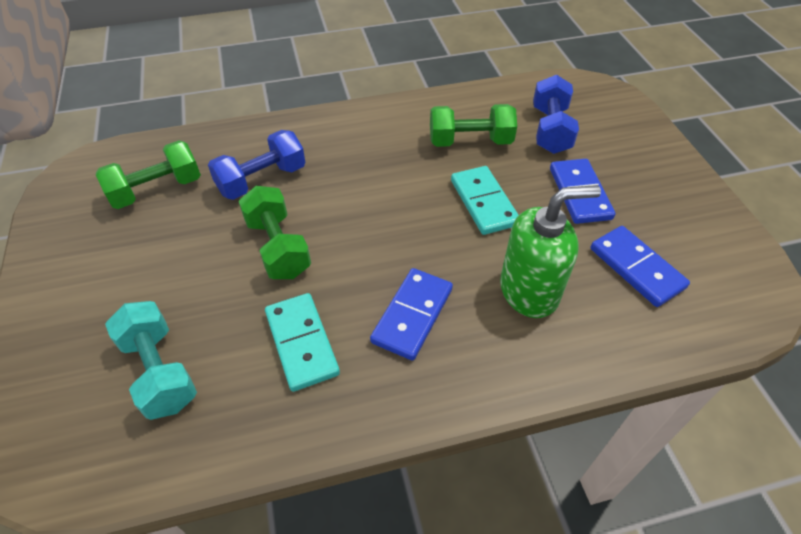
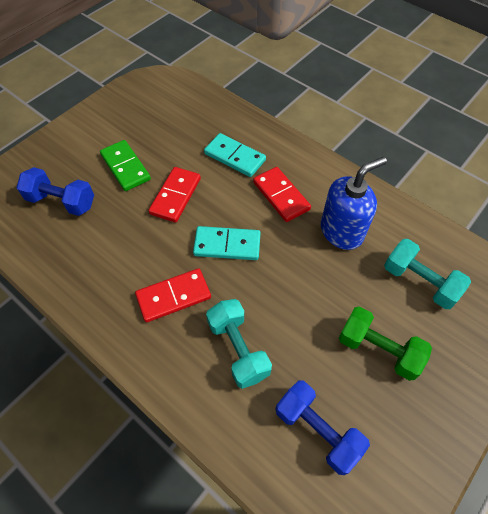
blue domino: 3 -> 0
blue soap dispenser: 0 -> 1
green domino: 0 -> 1
green dumbbell: 3 -> 1
green soap dispenser: 1 -> 0
red domino: 0 -> 3
turquoise dumbbell: 1 -> 2

